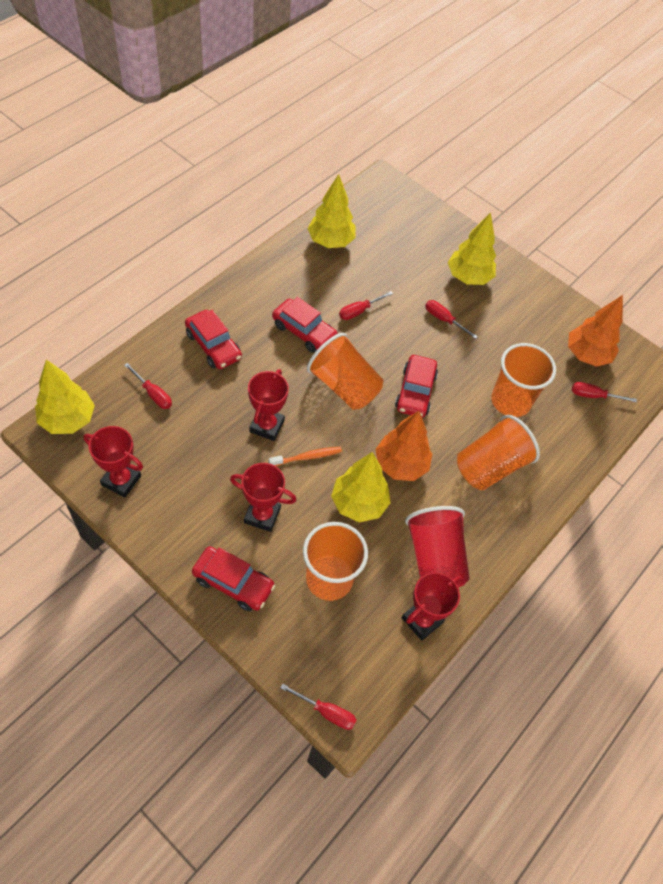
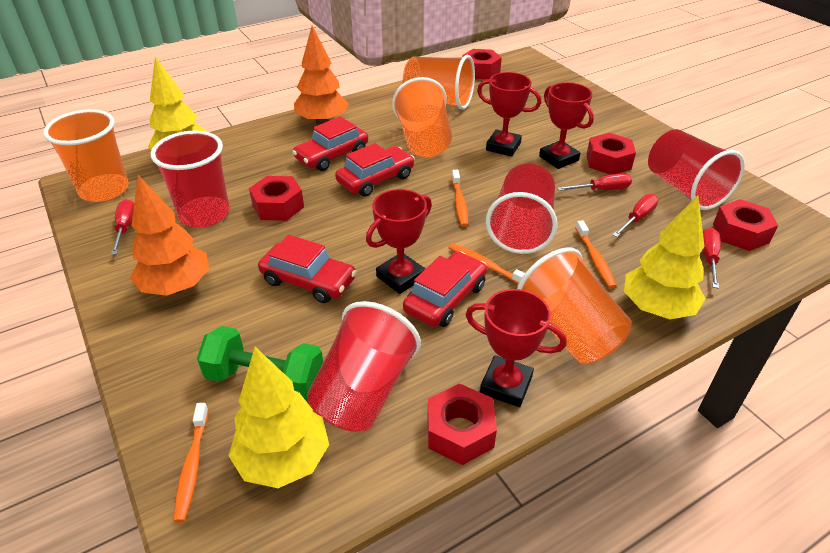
green dumbbell: 0 -> 1
orange toothbrush: 1 -> 4
red cup: 1 -> 4
red nut: 0 -> 5
red screwdriver: 5 -> 4
yellow tree: 4 -> 3

